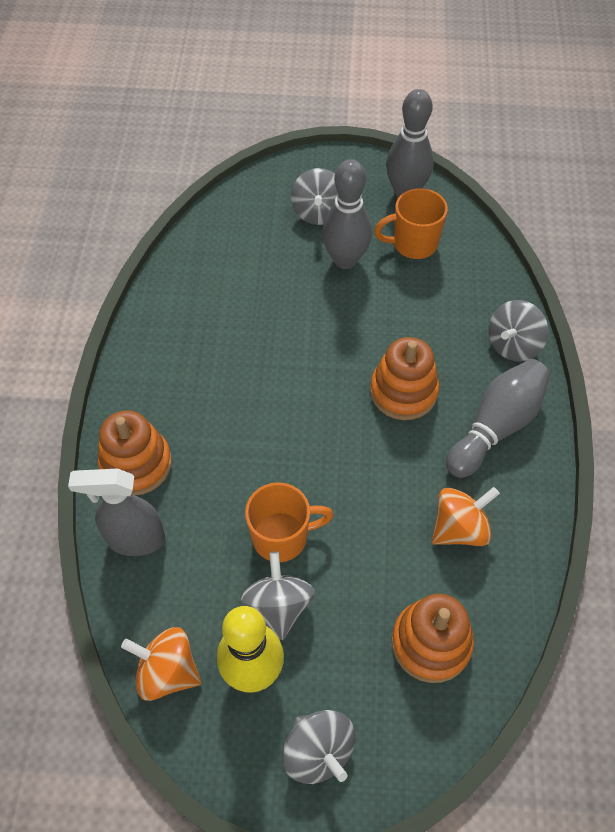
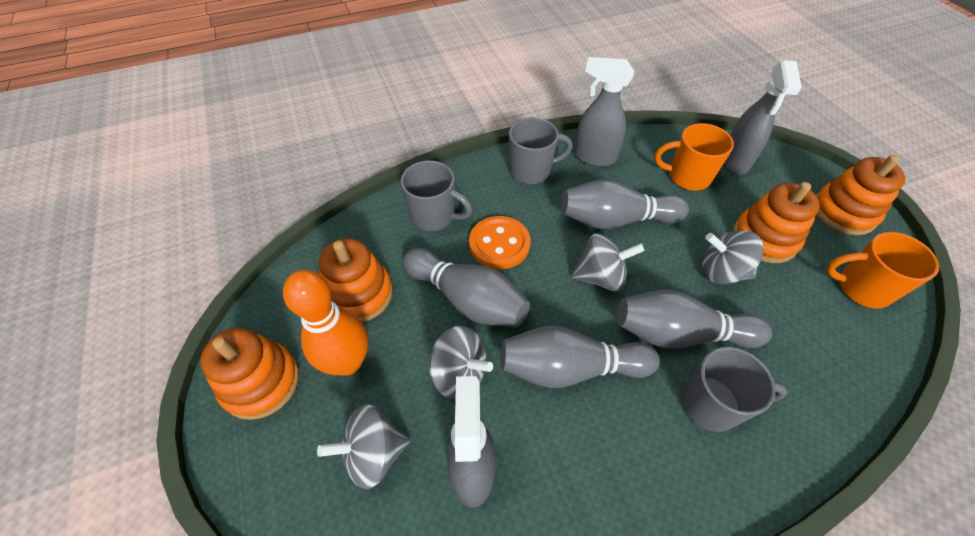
grey bowling pin: 3 -> 4
grey mug: 0 -> 3
grey spray bottle: 1 -> 3
orange bowling pin: 0 -> 1
orange button: 0 -> 1
orange spinning top: 2 -> 0
orange stacking toy: 3 -> 4
yellow bowling pin: 1 -> 0

